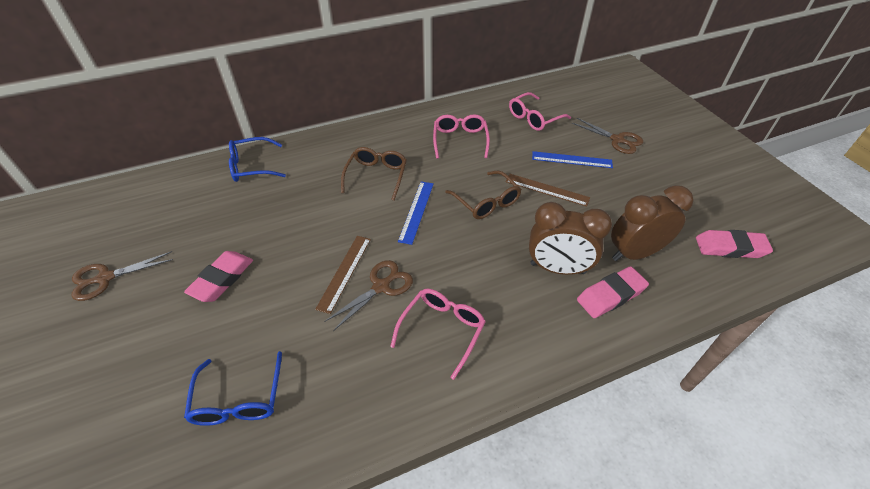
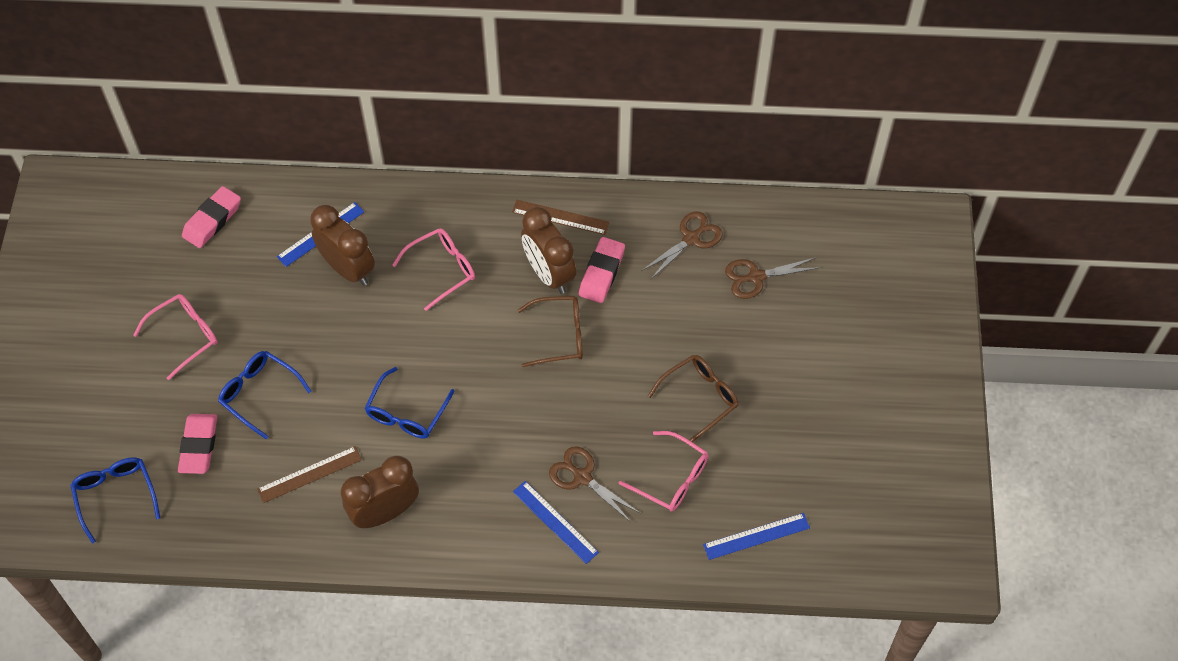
blue glasses: 2 -> 3
blue ruler: 2 -> 3
brown clock: 2 -> 3

